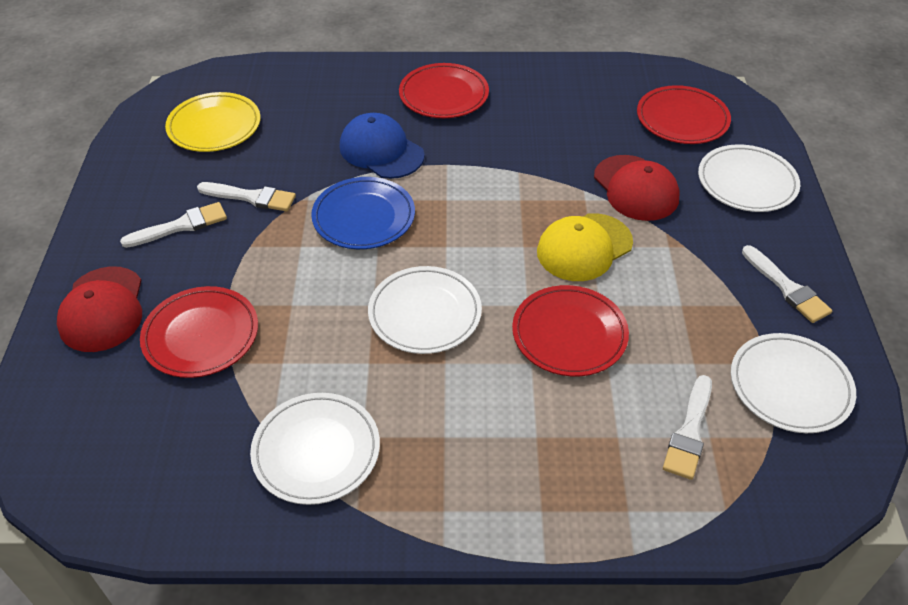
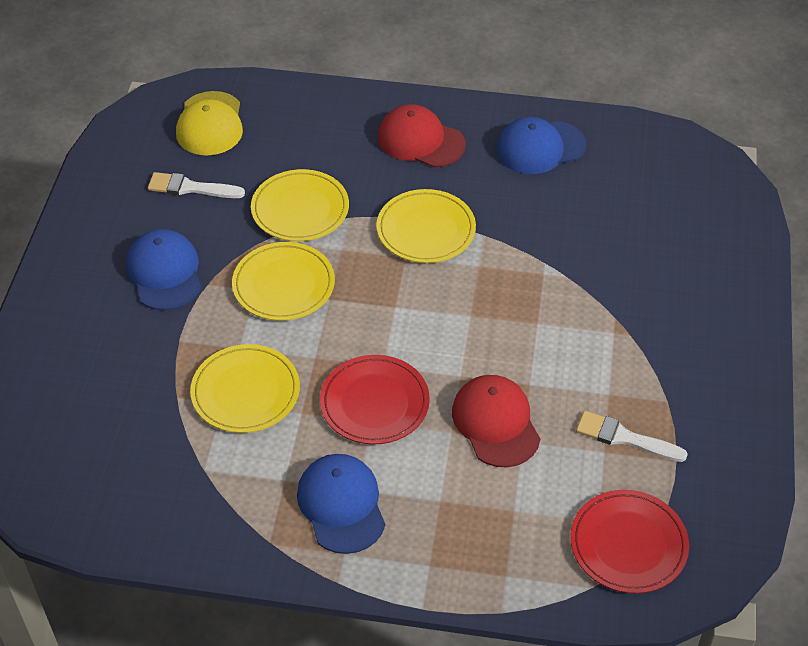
blue cap: 1 -> 3
blue plate: 1 -> 0
red plate: 4 -> 2
white brush: 4 -> 2
white plate: 4 -> 0
yellow plate: 1 -> 4

